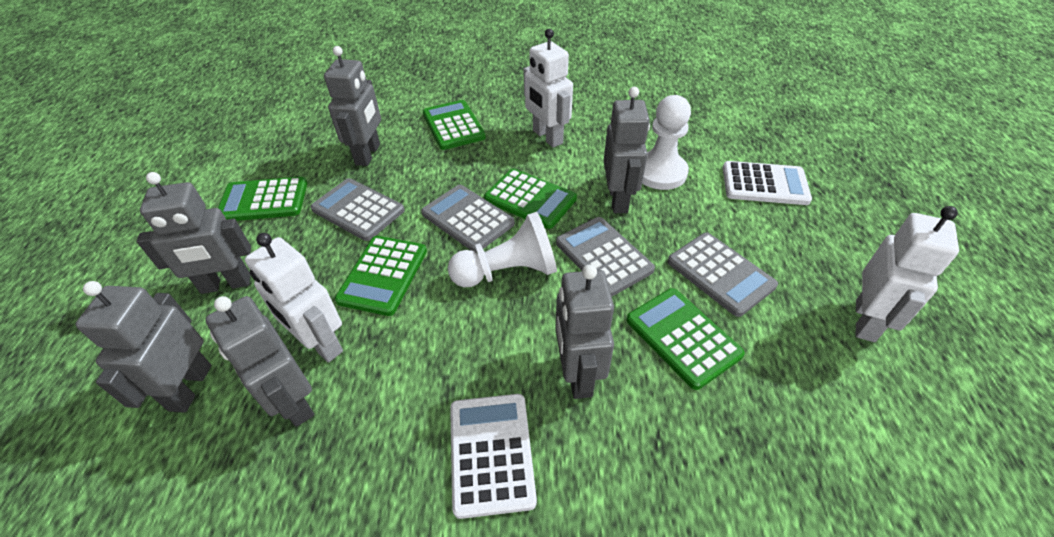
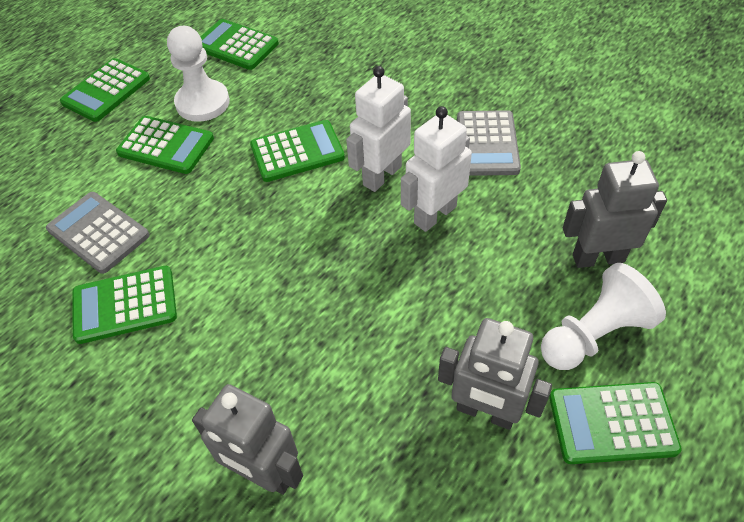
green calculator: 5 -> 6
grey calculator: 4 -> 2
grey robot: 6 -> 3
white calculator: 2 -> 0
white robot: 3 -> 2

